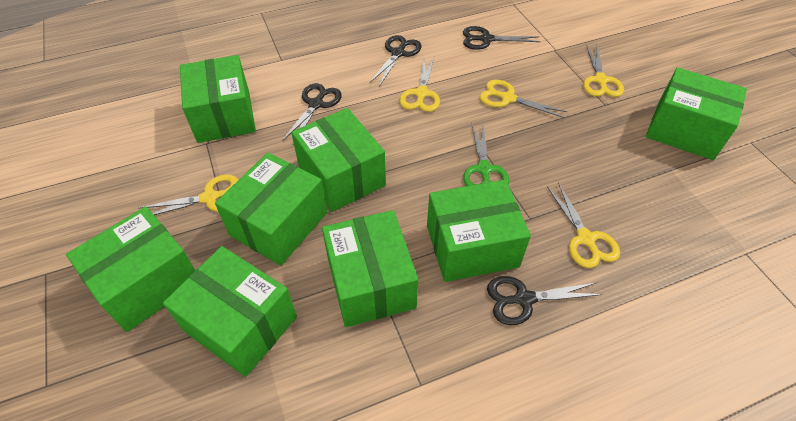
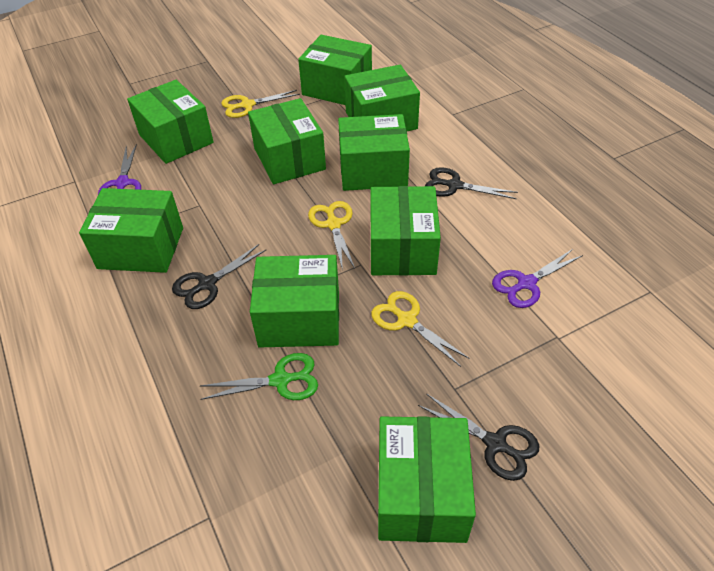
black scissors: 4 -> 3
green box: 8 -> 9
purple scissors: 0 -> 2
yellow scissors: 5 -> 3

